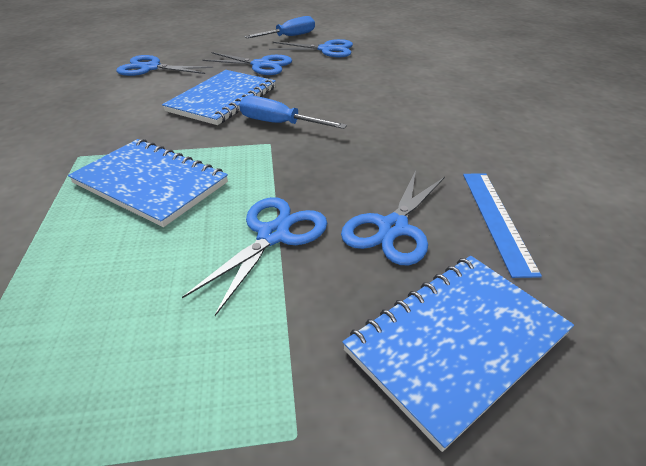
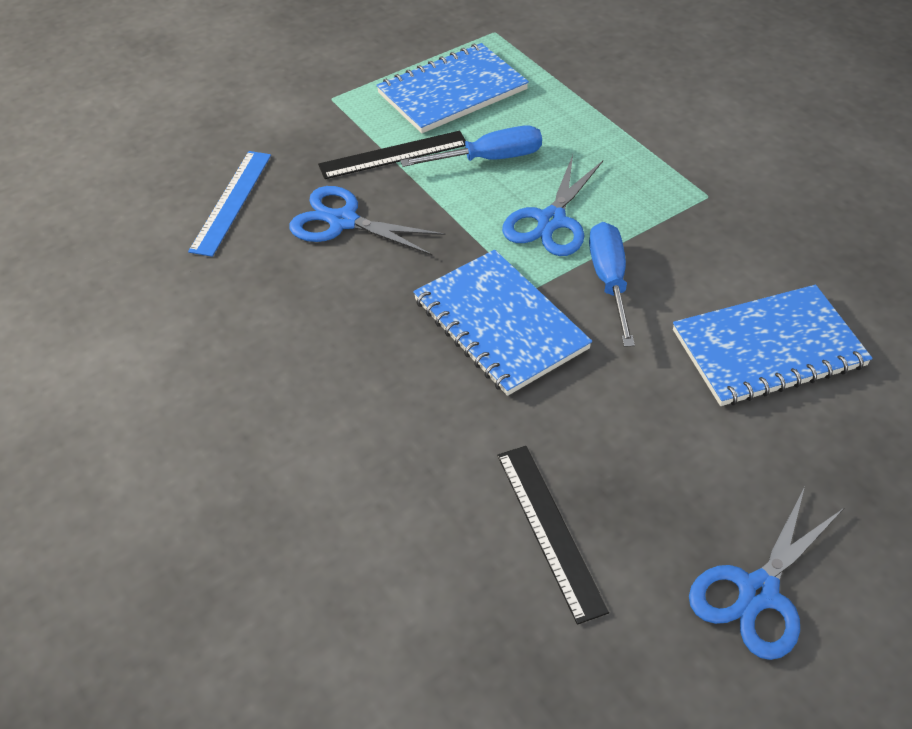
black ruler: 0 -> 2
blue scissors: 5 -> 3

